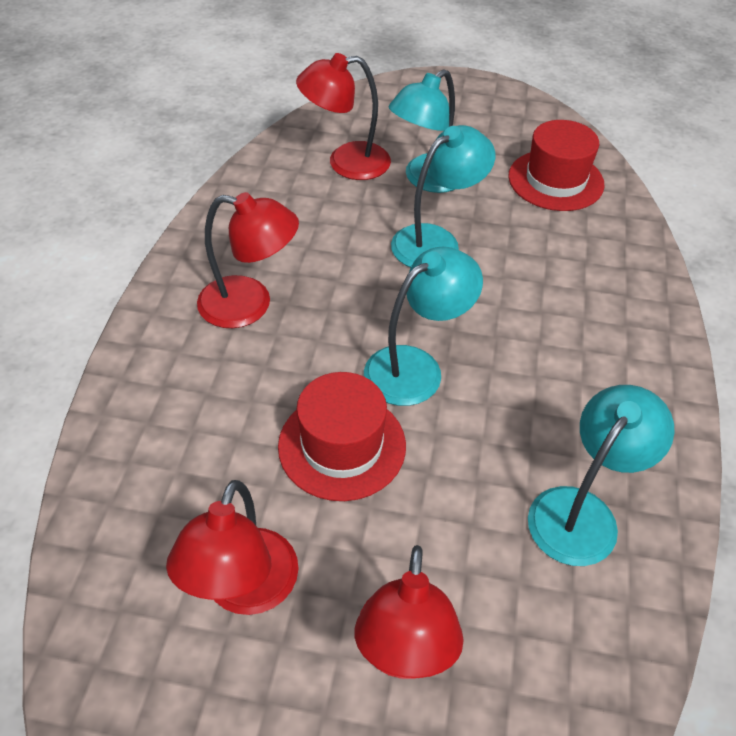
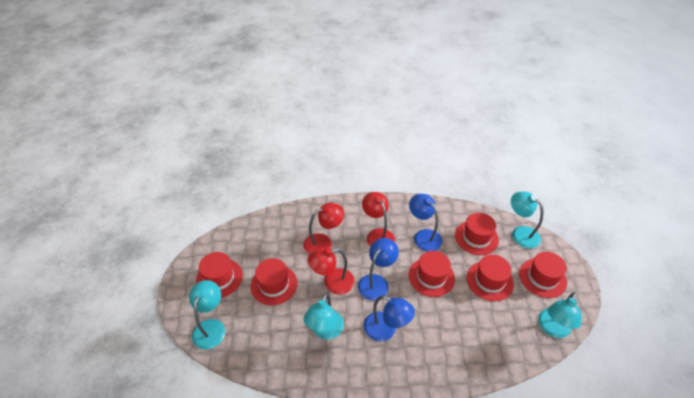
blue lamp: 0 -> 3
red hat: 2 -> 6
red lamp: 4 -> 3

